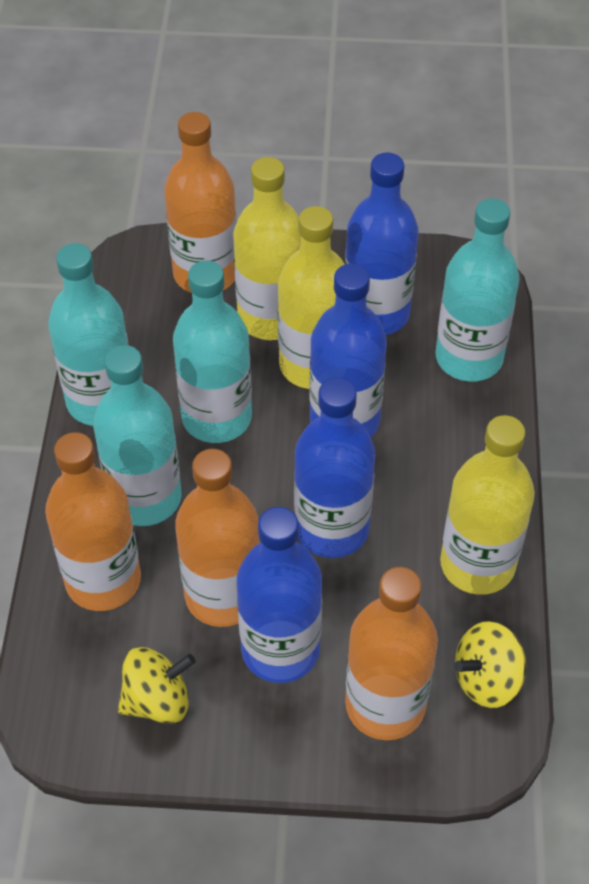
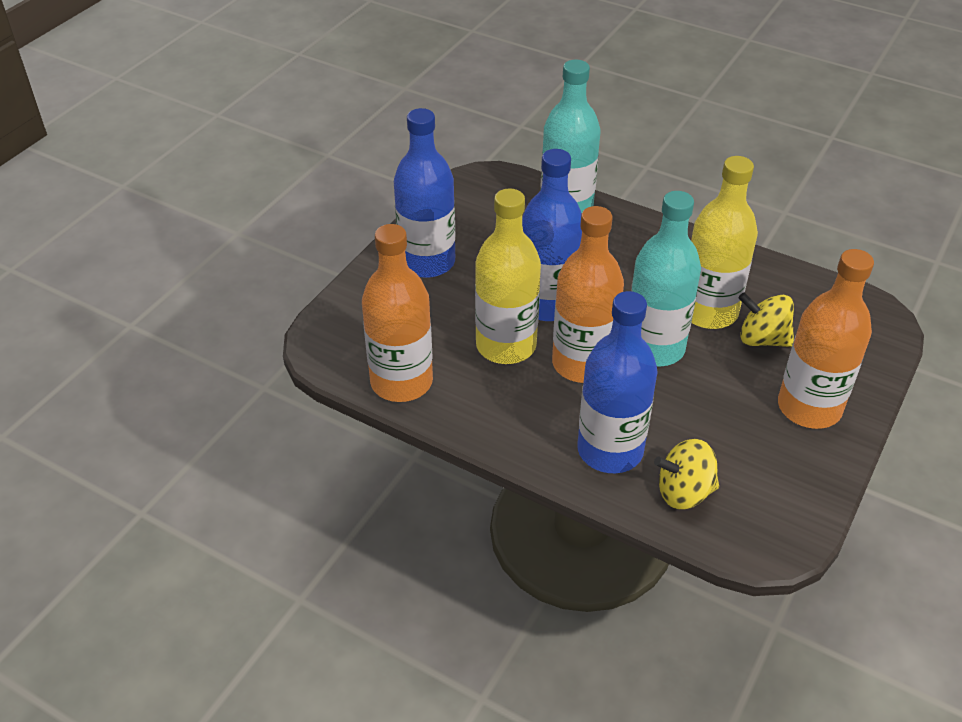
blue bottle: 4 -> 3
orange bottle: 4 -> 3
turquoise bottle: 4 -> 2
yellow bottle: 3 -> 2

